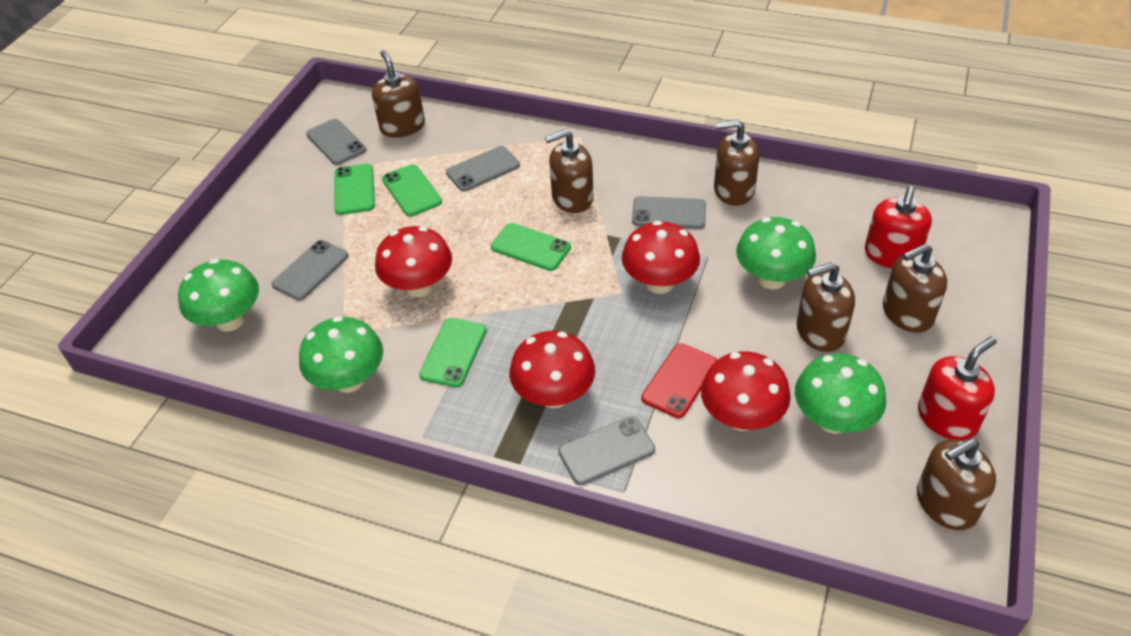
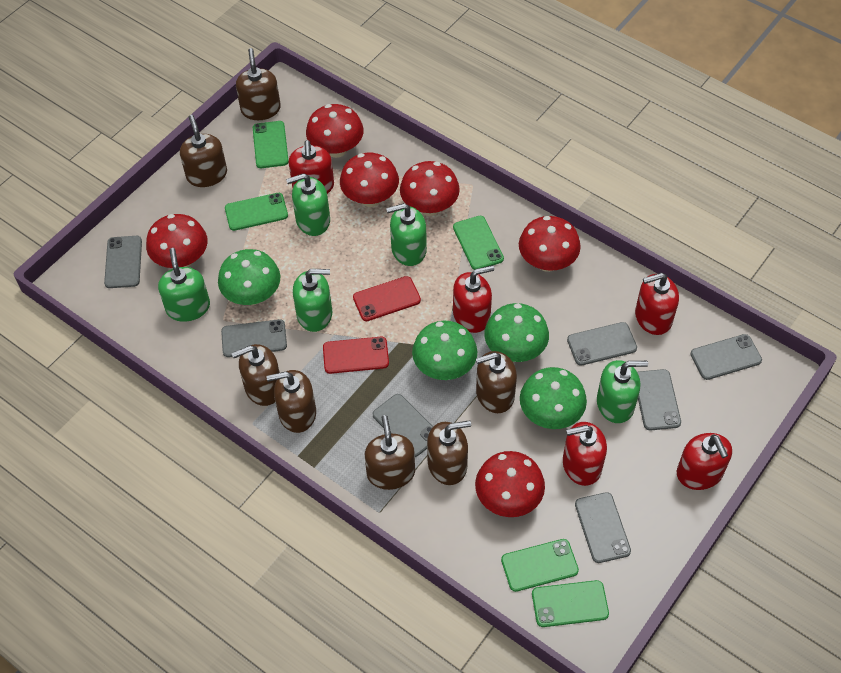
brown soap dispenser: 6 -> 7
green phone: 4 -> 5
green soap dispenser: 0 -> 5
grey phone: 5 -> 7
red mushroom: 4 -> 6
red phone: 1 -> 2
red soap dispenser: 2 -> 5

